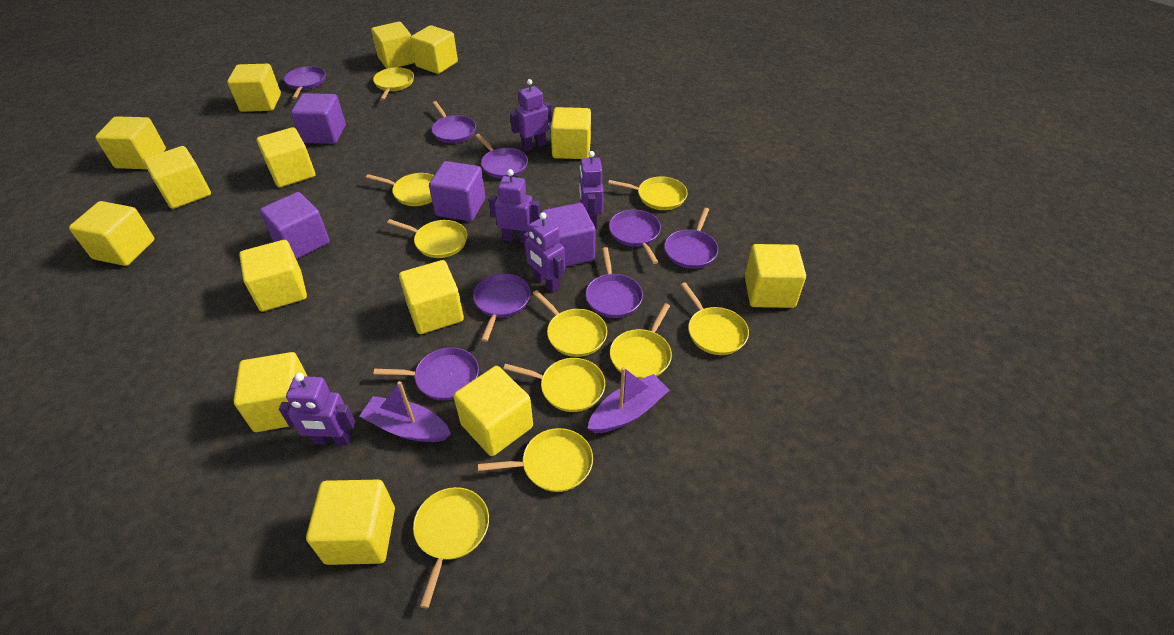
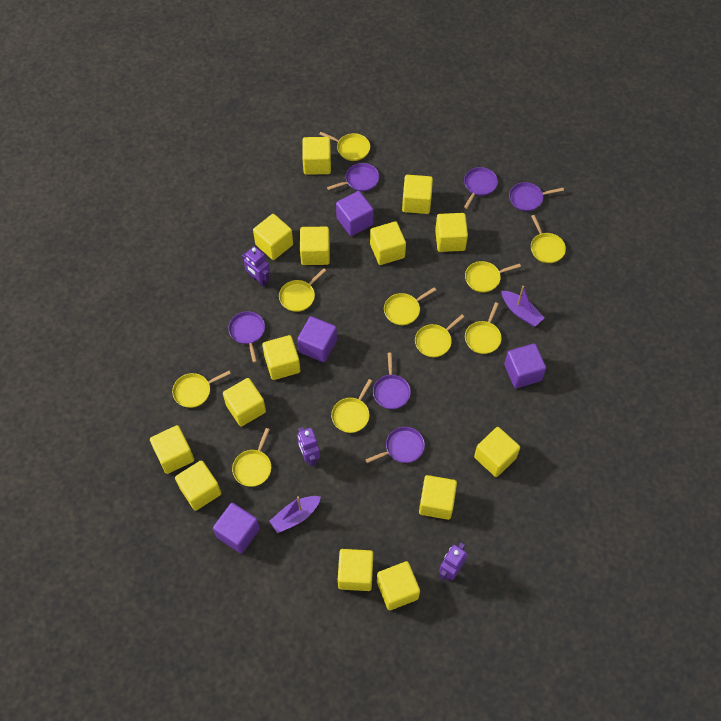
purple pan: 8 -> 6
purple robot: 5 -> 3

